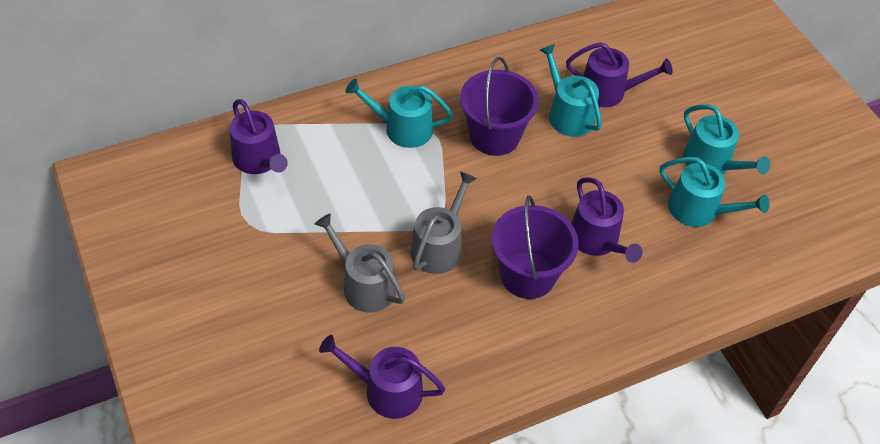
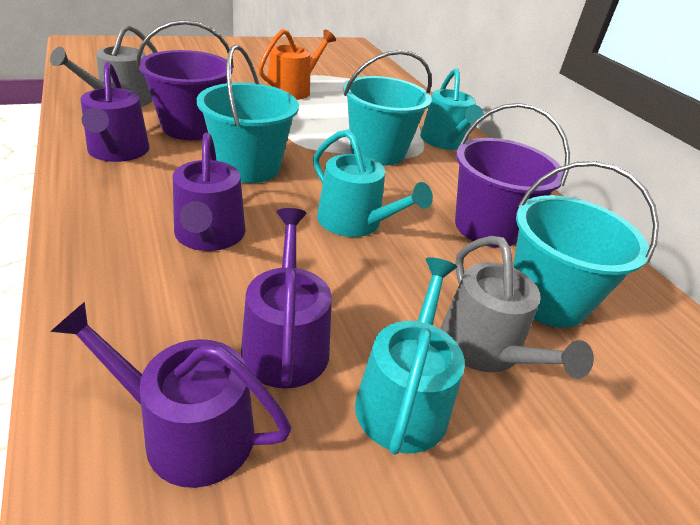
orange watering can: 0 -> 1
turquoise bucket: 0 -> 3
turquoise watering can: 4 -> 3

